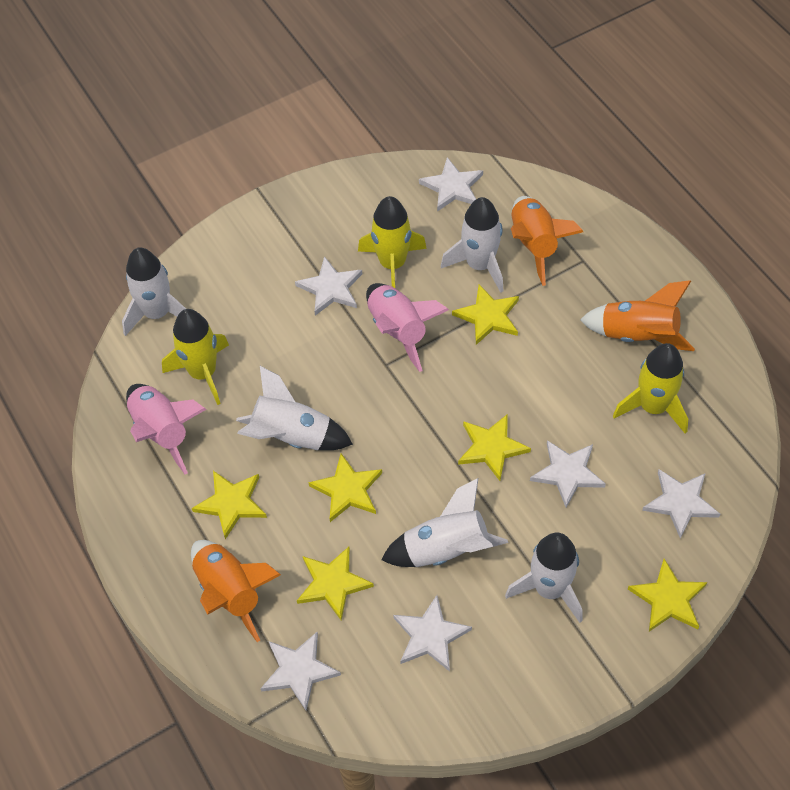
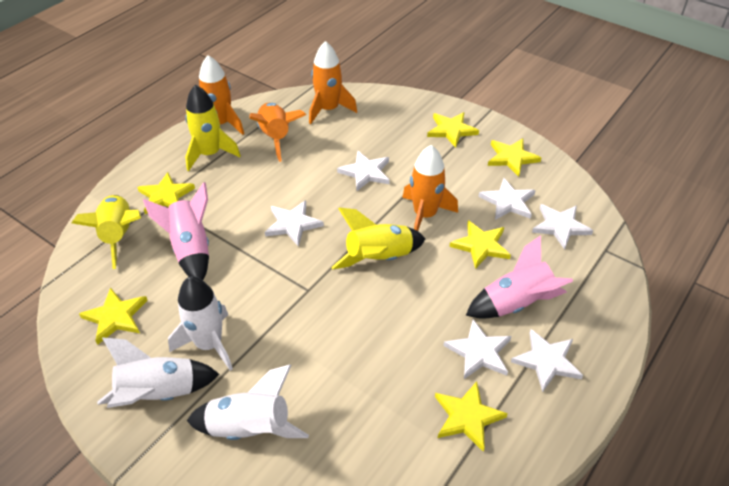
orange rocket: 3 -> 4
white rocket: 5 -> 3

